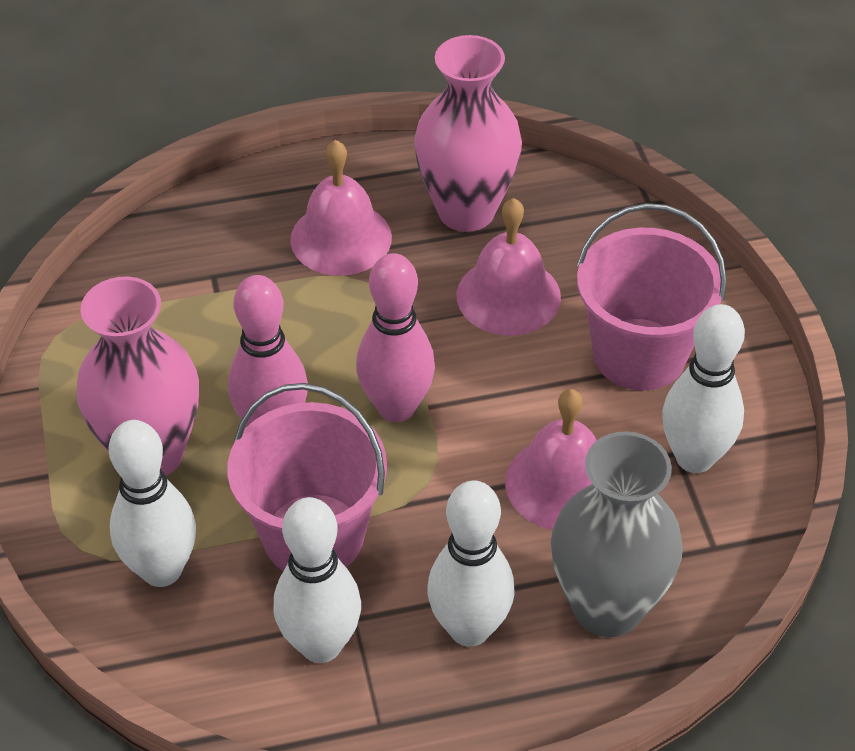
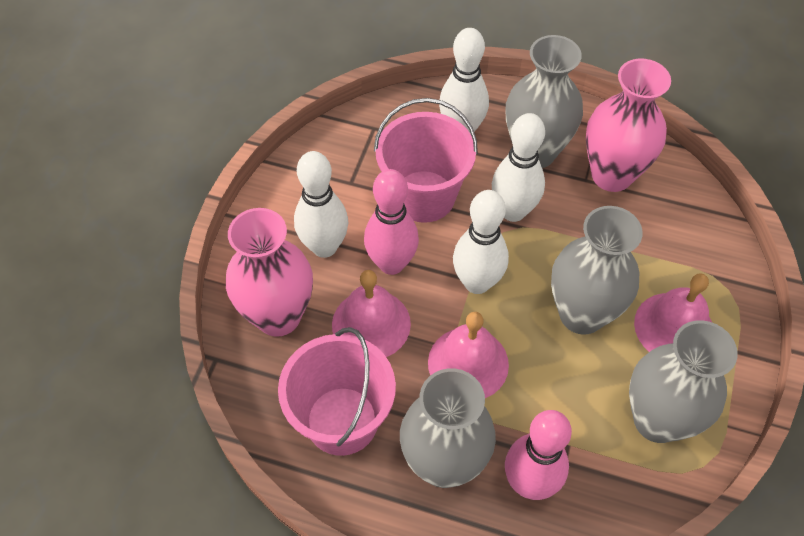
grey vase: 1 -> 4

